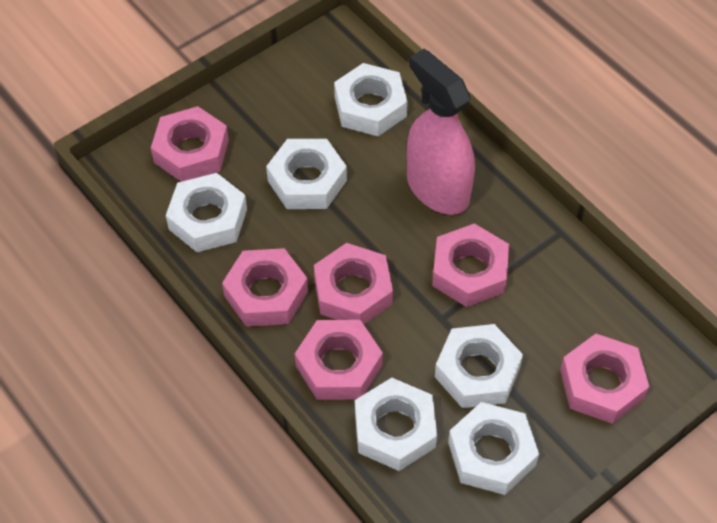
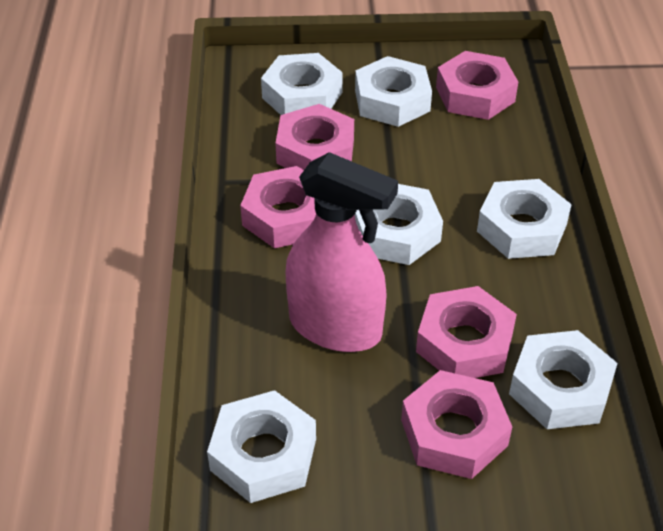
pink nut: 6 -> 5

